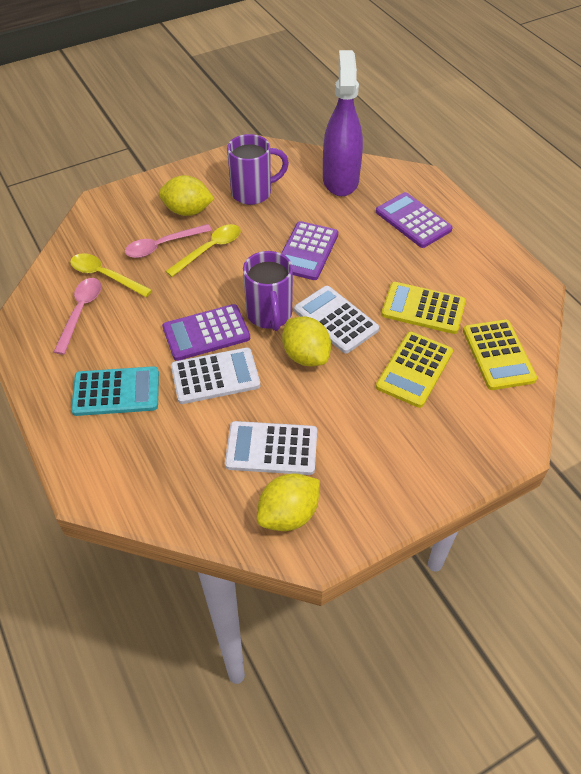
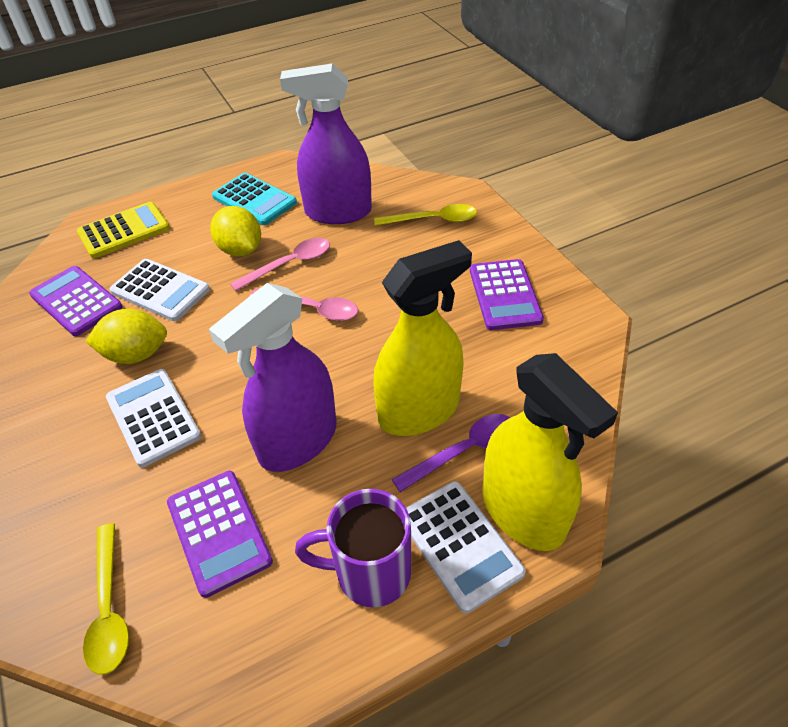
purple mug: 2 -> 1
purple spoon: 0 -> 1
purple spray bottle: 1 -> 2
yellow calculator: 3 -> 1
yellow lemon: 3 -> 2
yellow spray bottle: 0 -> 2

